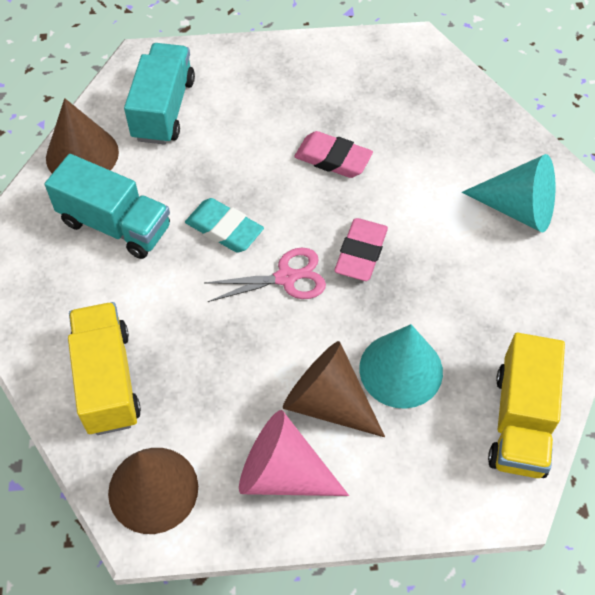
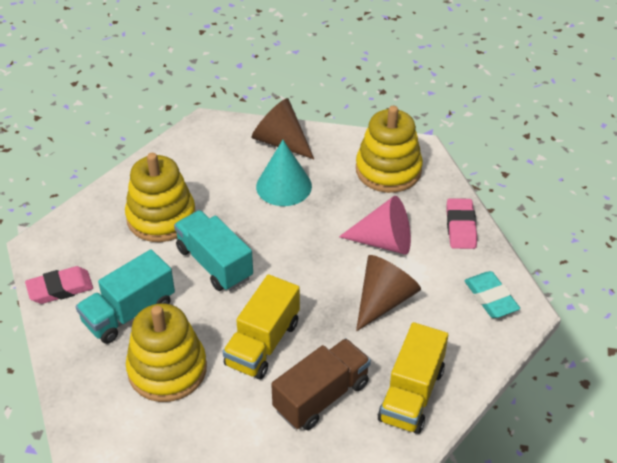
brown cone: 3 -> 2
brown truck: 0 -> 1
pink scissors: 1 -> 0
turquoise cone: 2 -> 1
yellow stacking toy: 0 -> 3

